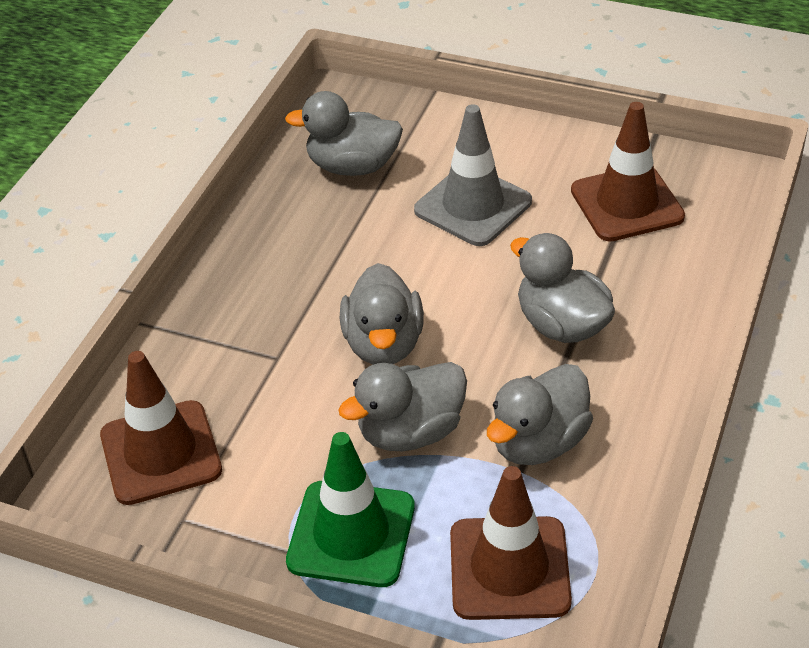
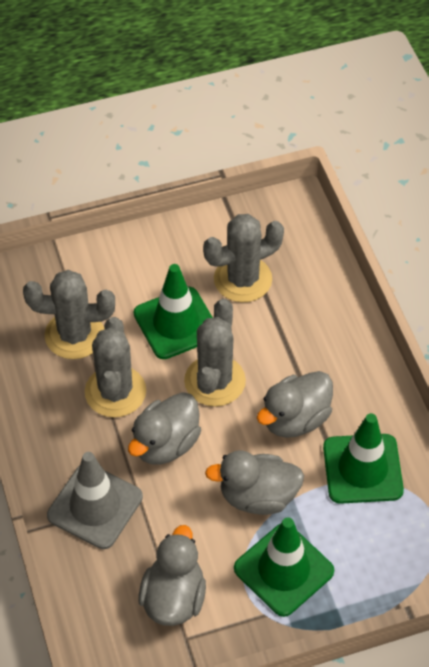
brown traffic cone: 3 -> 0
green traffic cone: 1 -> 3
grey cactus: 0 -> 4
grey duck: 5 -> 4

